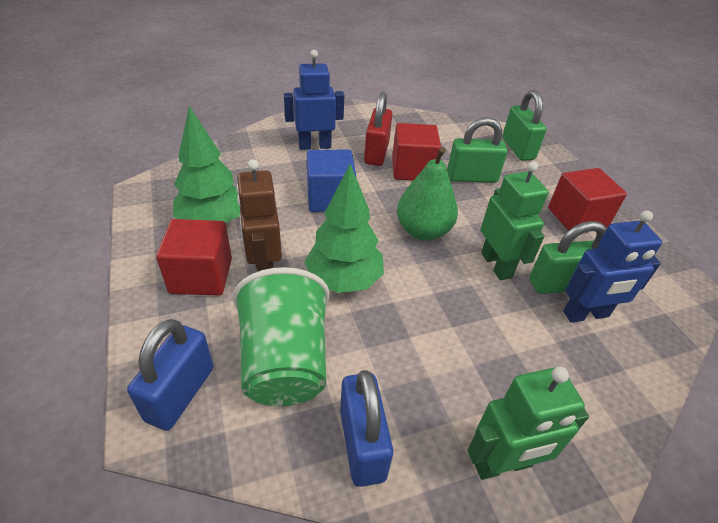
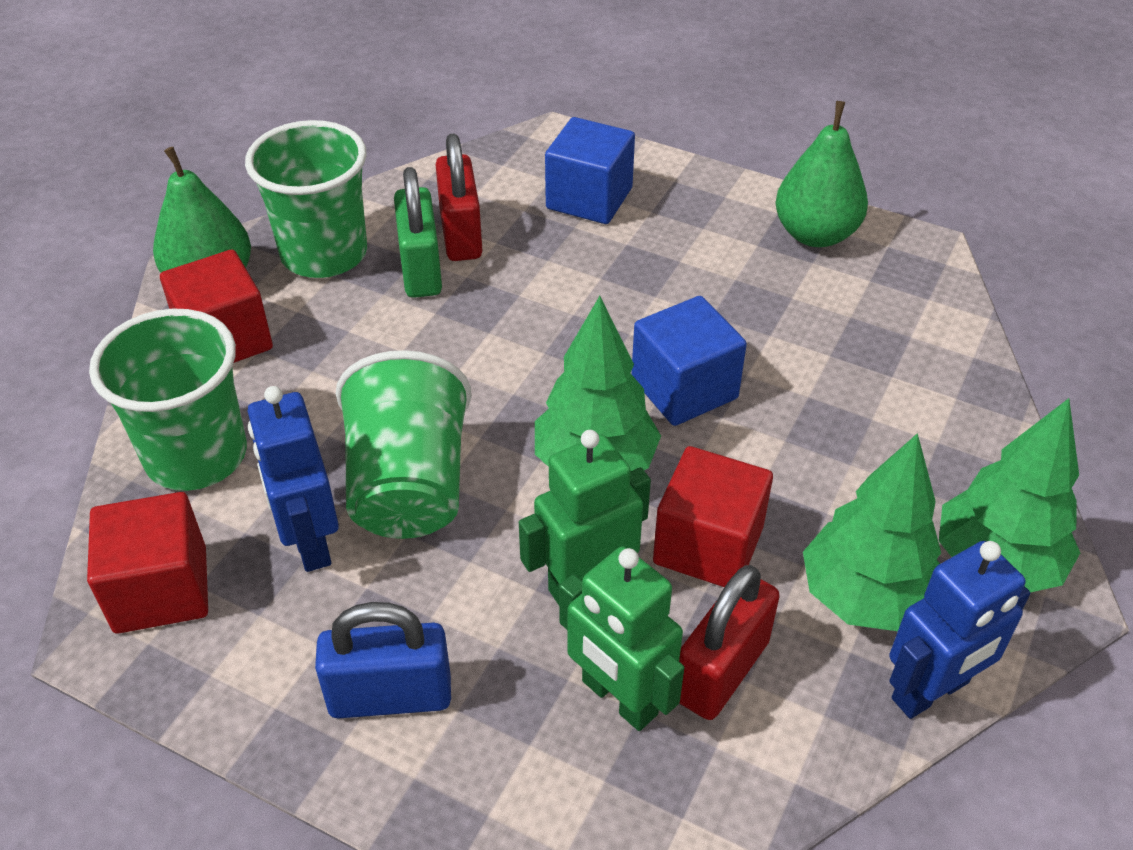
blue cube: 1 -> 2
blue padlock: 2 -> 1
brown robot: 1 -> 0
green cup: 1 -> 3
green padlock: 3 -> 1
green pear: 1 -> 2
green tree: 2 -> 3
red padlock: 1 -> 2

